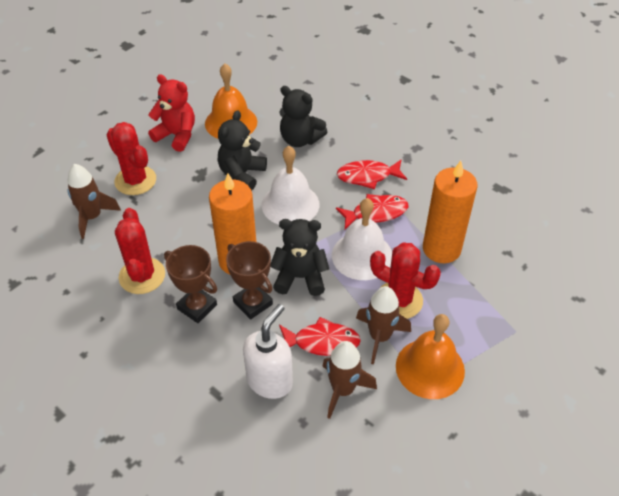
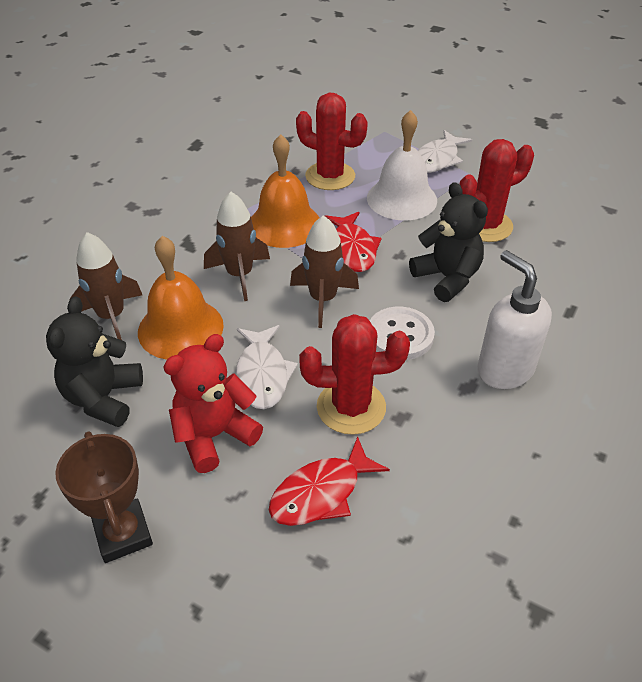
black teddy bear: 3 -> 2
brown trophy: 2 -> 1
orange candle: 2 -> 0
red fish: 3 -> 2
white bell: 2 -> 1
white button: 0 -> 1
white fish: 0 -> 2

